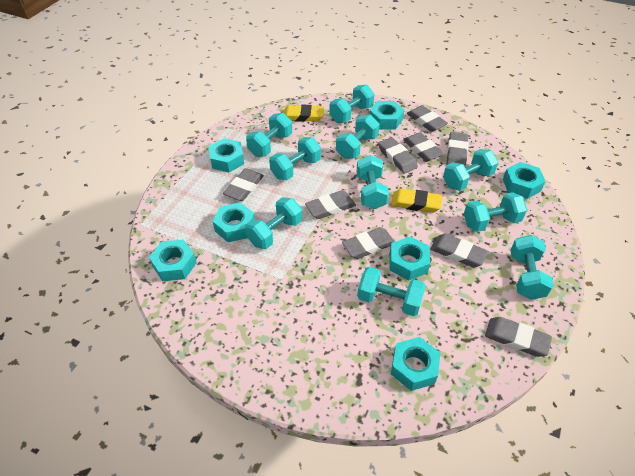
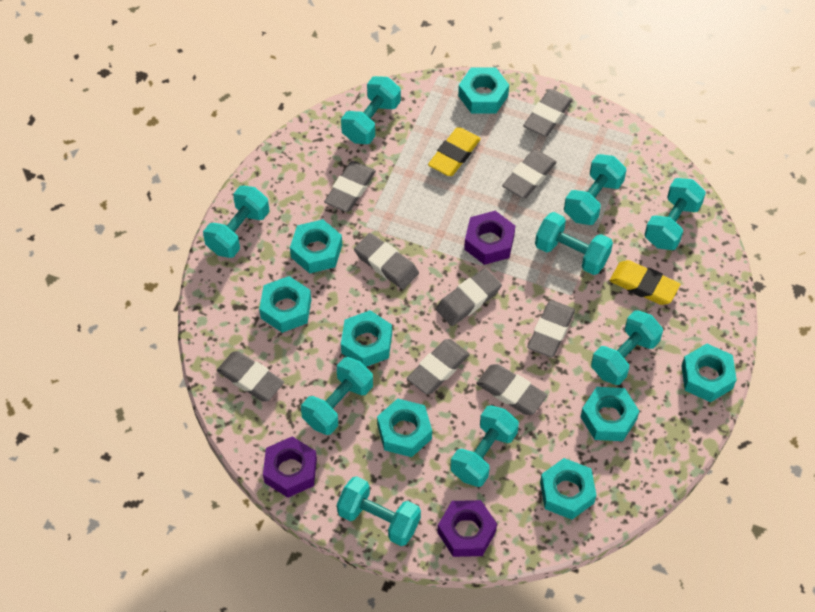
purple nut: 0 -> 3
turquoise dumbbell: 10 -> 9
turquoise nut: 7 -> 8

